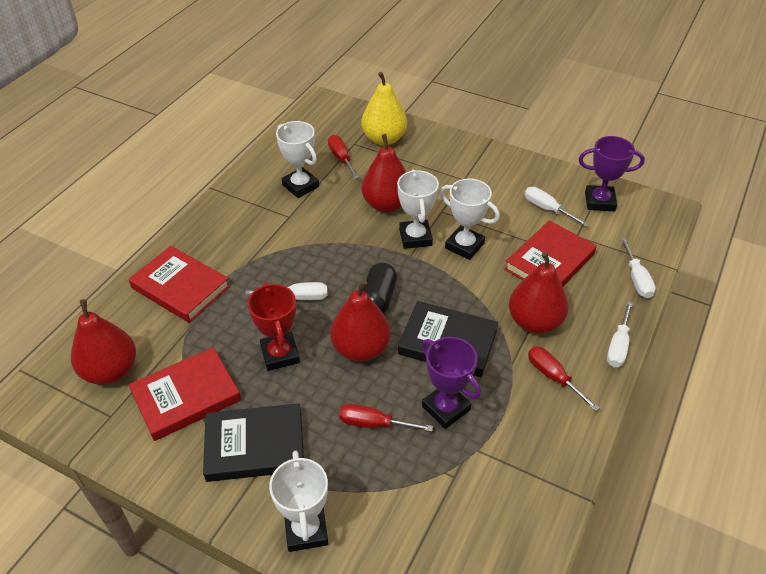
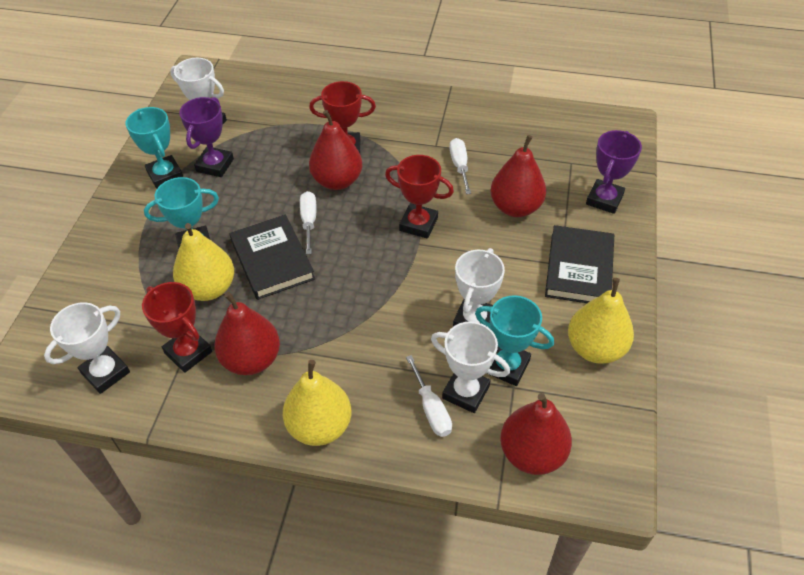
black capsule: 1 -> 0
red book: 3 -> 0
red screwdriver: 3 -> 0
red trophy: 1 -> 3
turquoise trophy: 0 -> 3
white screwdriver: 4 -> 3
yellow pear: 1 -> 3

